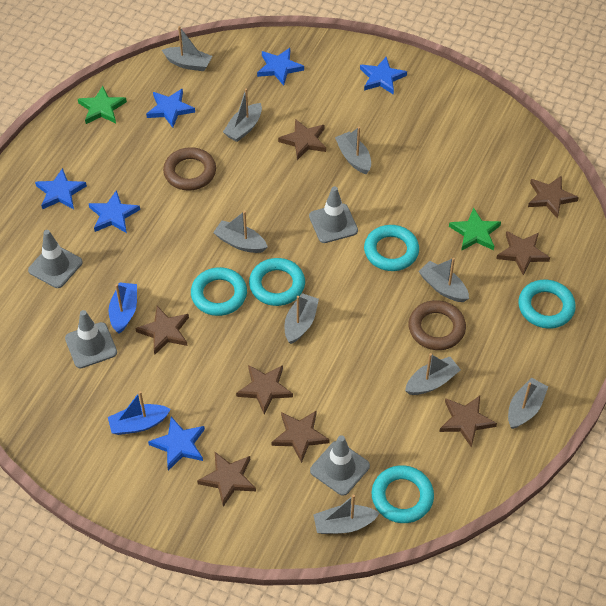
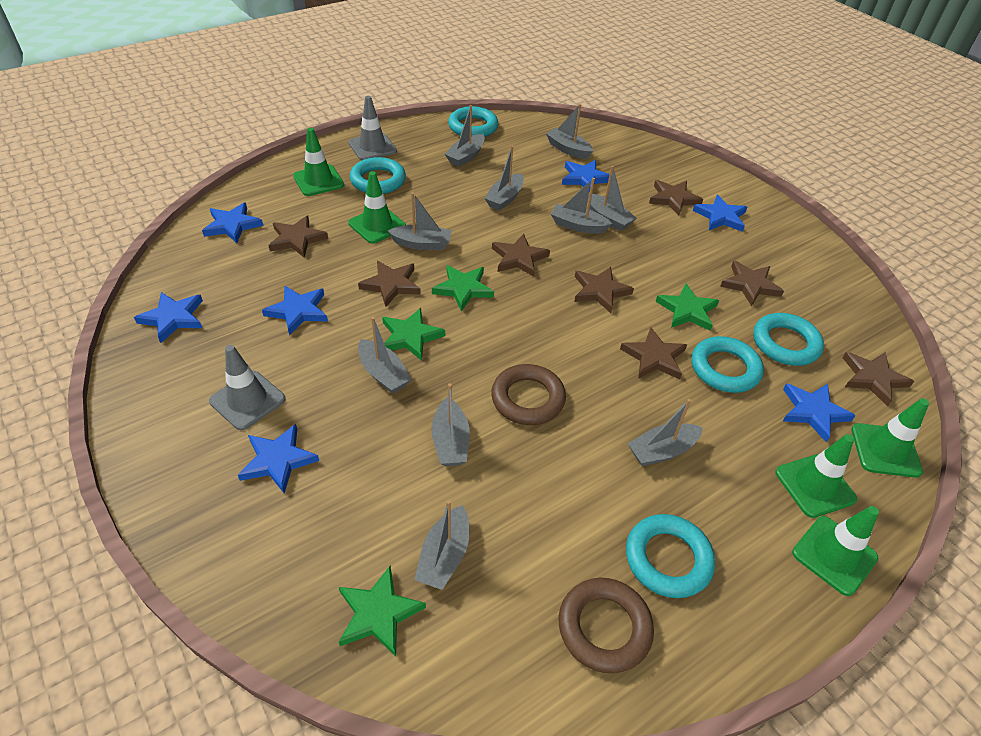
blue boat: 2 -> 0
blue star: 6 -> 7
green star: 2 -> 4
green traffic cone: 0 -> 5
grey boat: 9 -> 10
grey traffic cone: 4 -> 2

